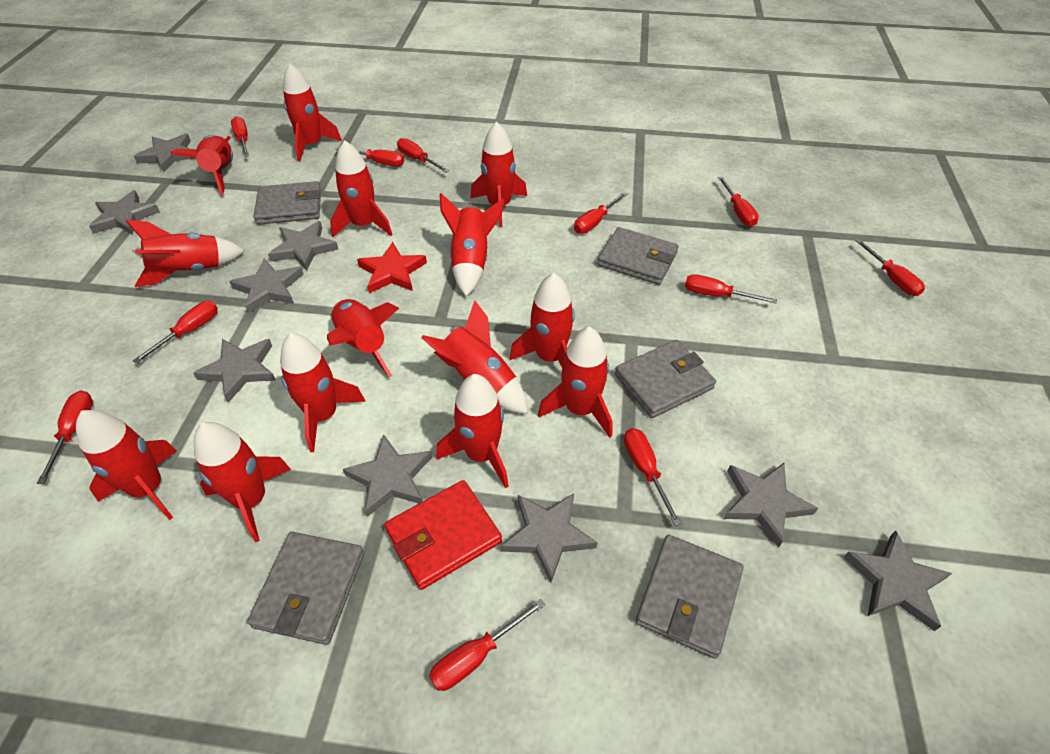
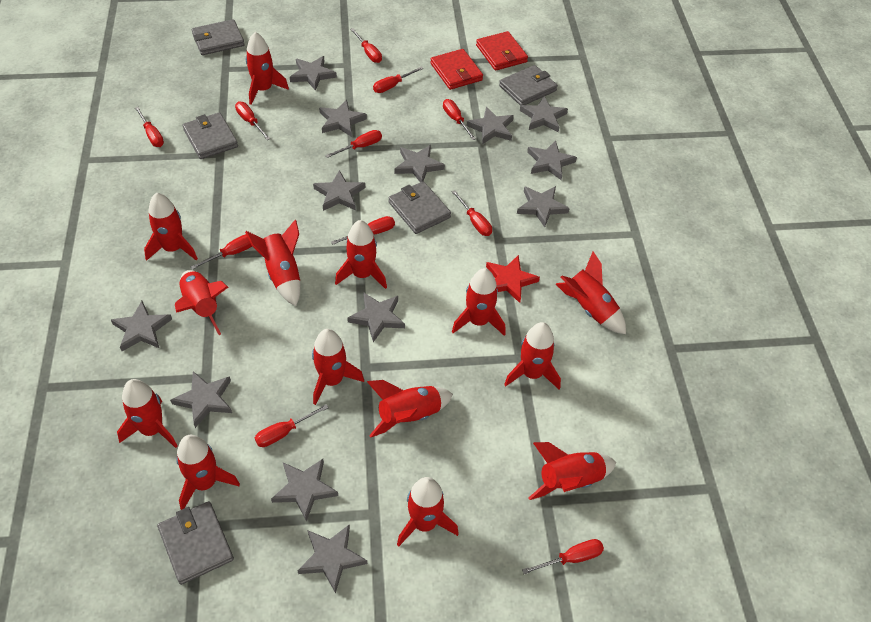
grey star: 9 -> 13
red wallet: 1 -> 2

